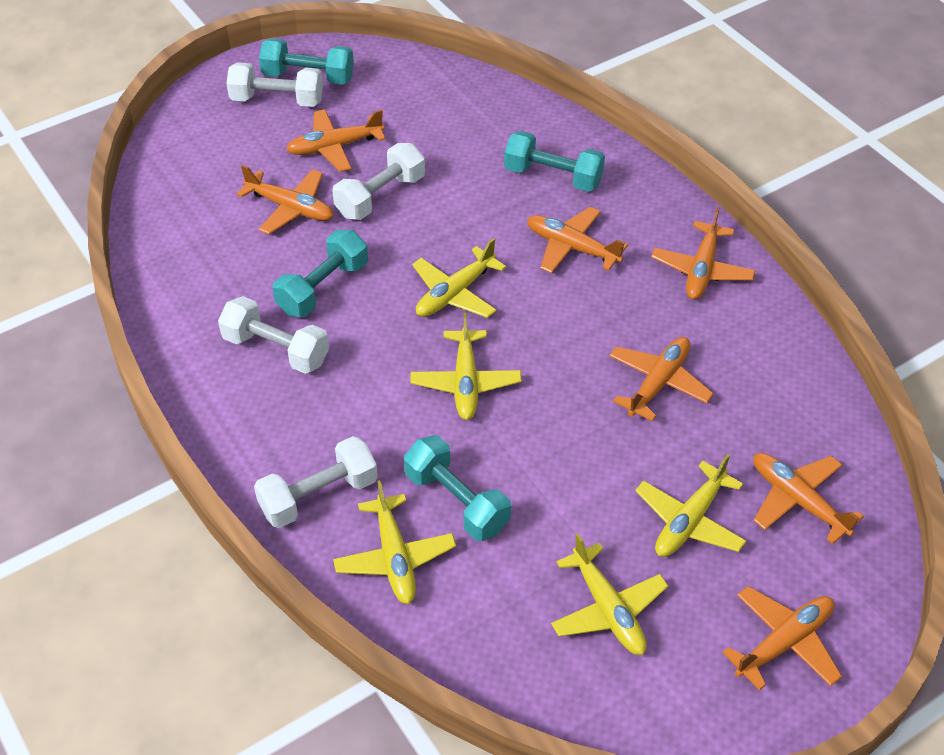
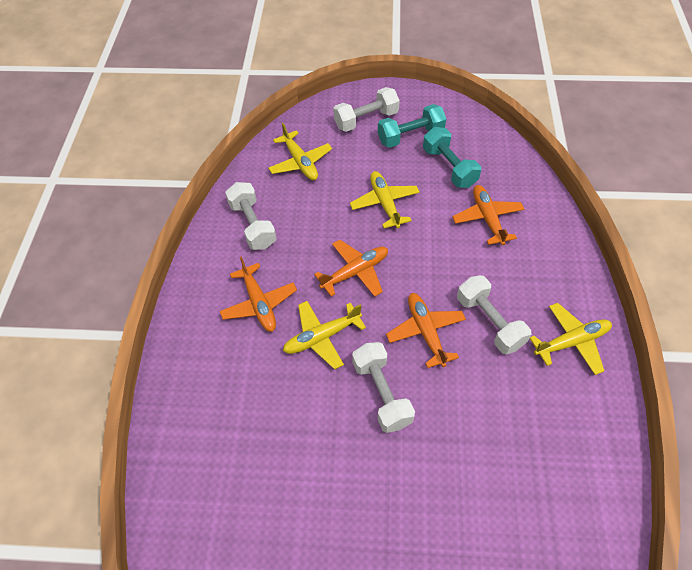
orange plane: 7 -> 4
turquoise dumbbell: 4 -> 2
yellow plane: 5 -> 4

